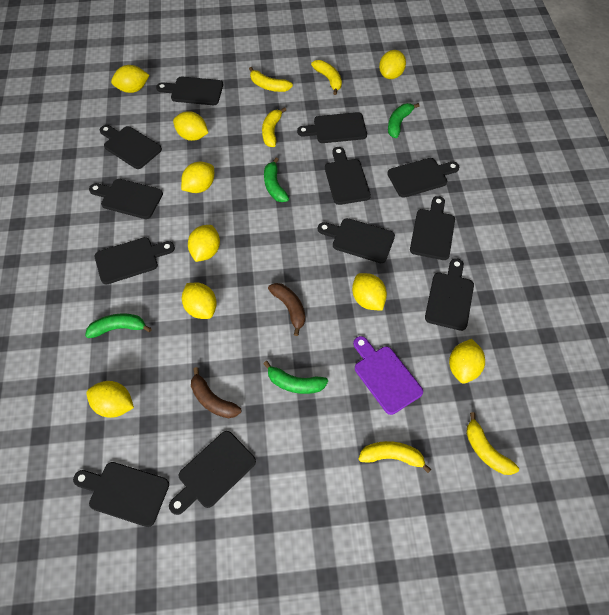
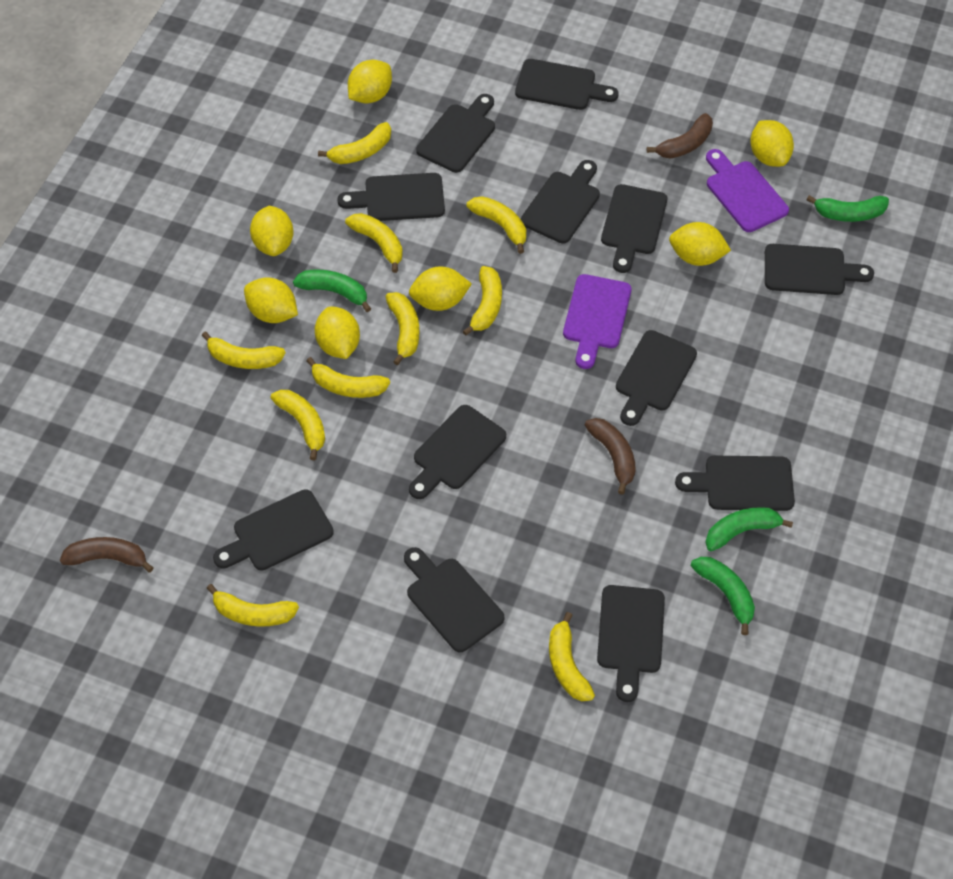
brown banana: 2 -> 3
purple cutting board: 1 -> 2
yellow banana: 5 -> 10
yellow lemon: 9 -> 7

